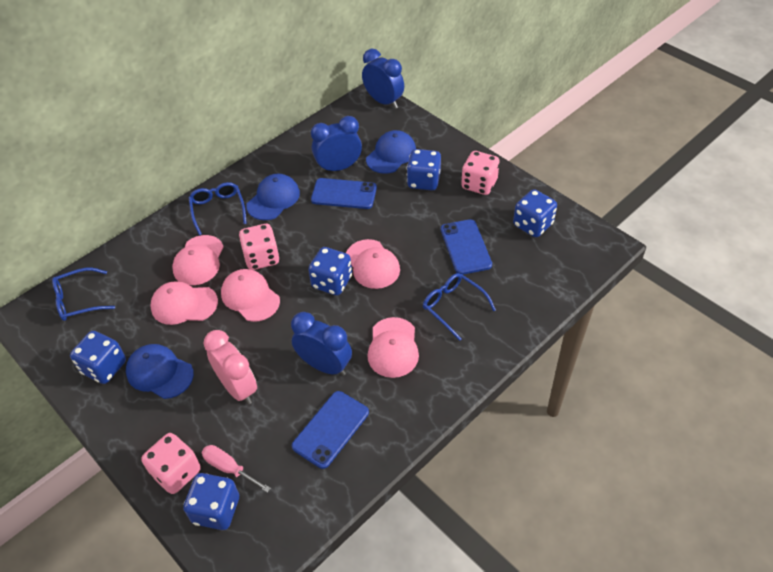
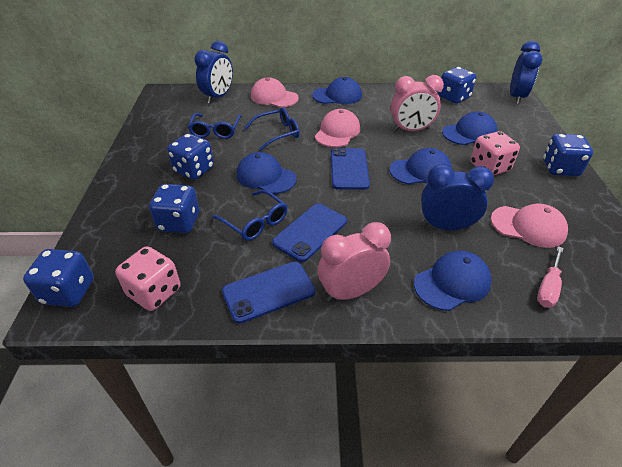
blue cap: 3 -> 5
pink cap: 5 -> 3
pink clock: 1 -> 2
pink dice: 3 -> 2

